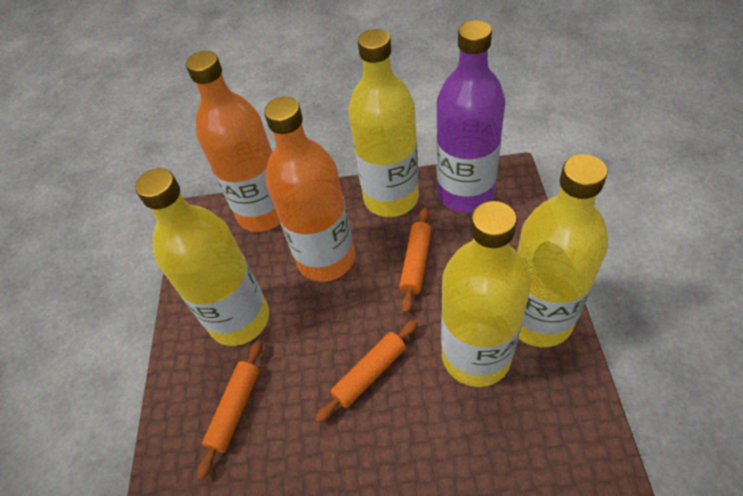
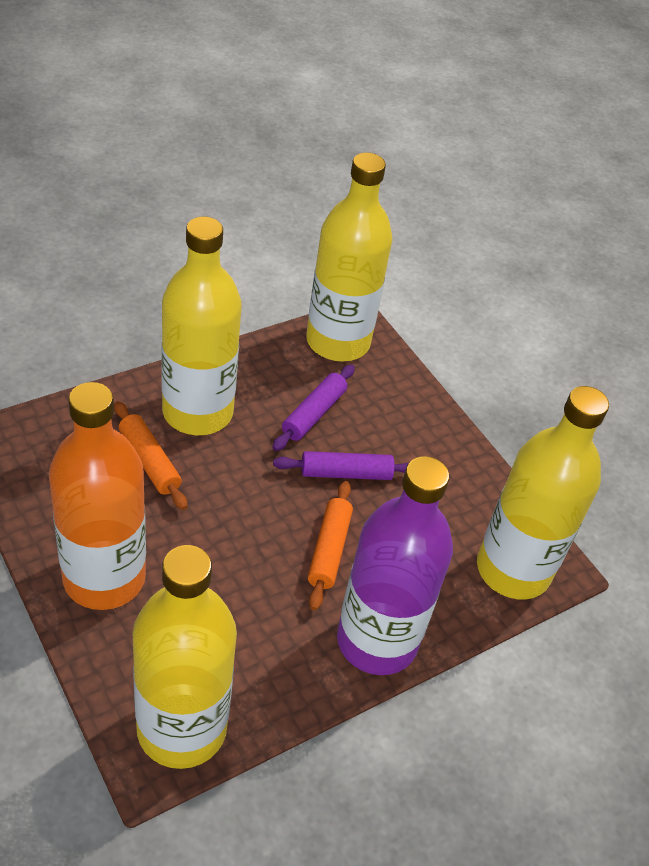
orange bottle: 2 -> 1
orange rolling pin: 3 -> 2
purple rolling pin: 0 -> 2

